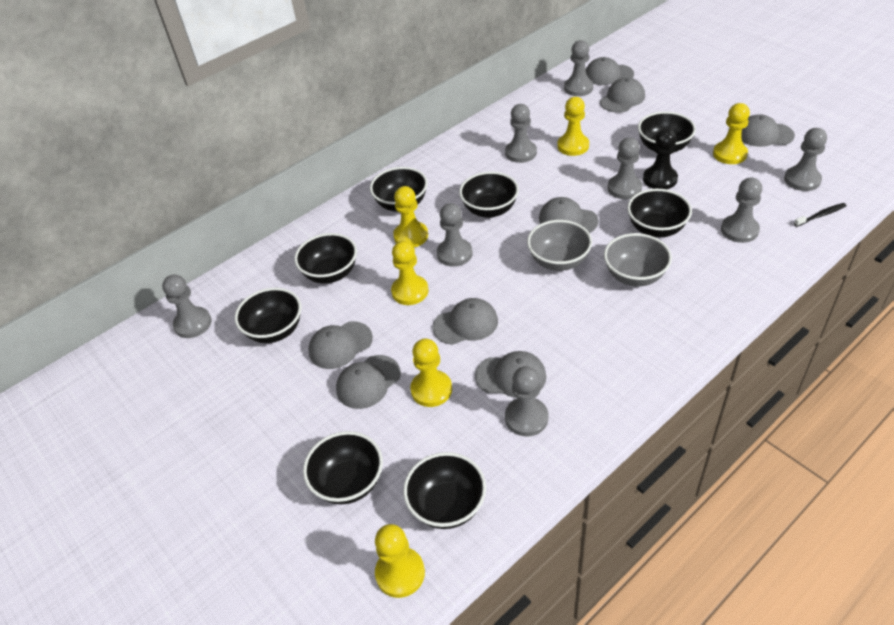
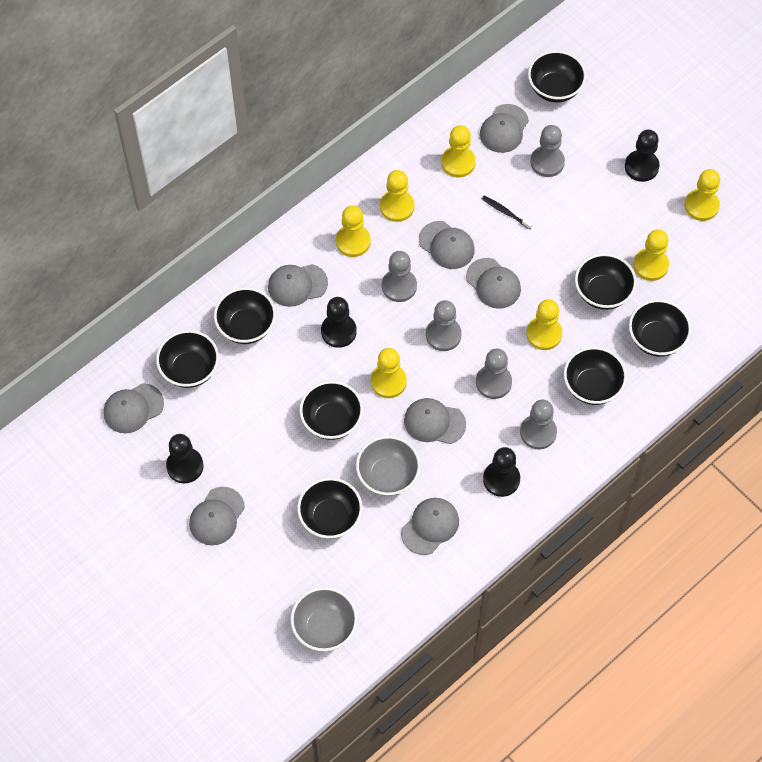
black pawn: 1 -> 4
grey pawn: 8 -> 5
yellow pawn: 6 -> 7

